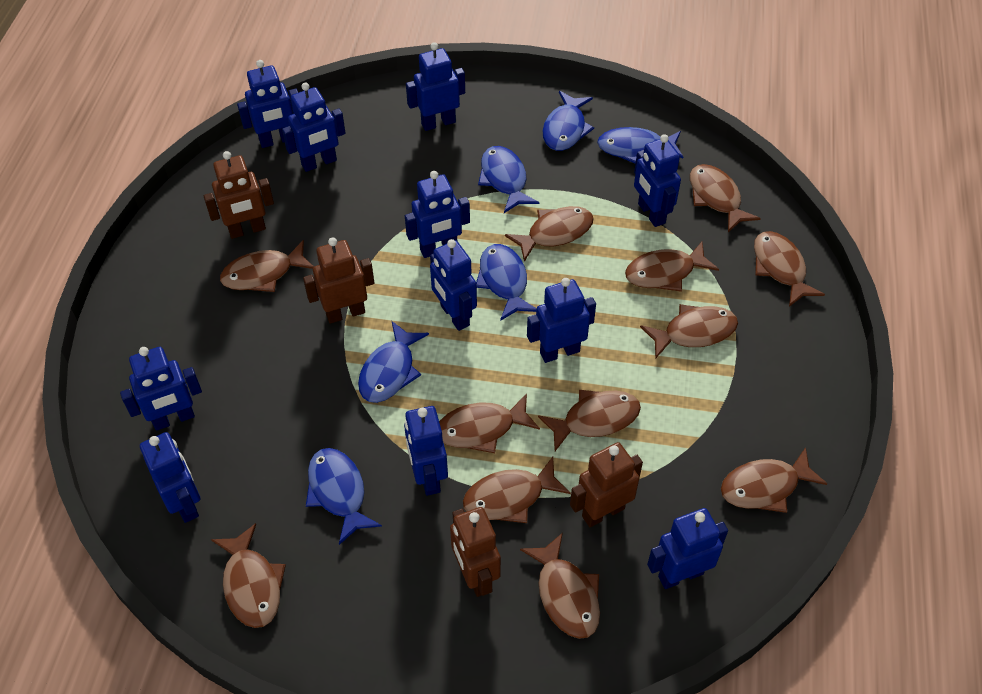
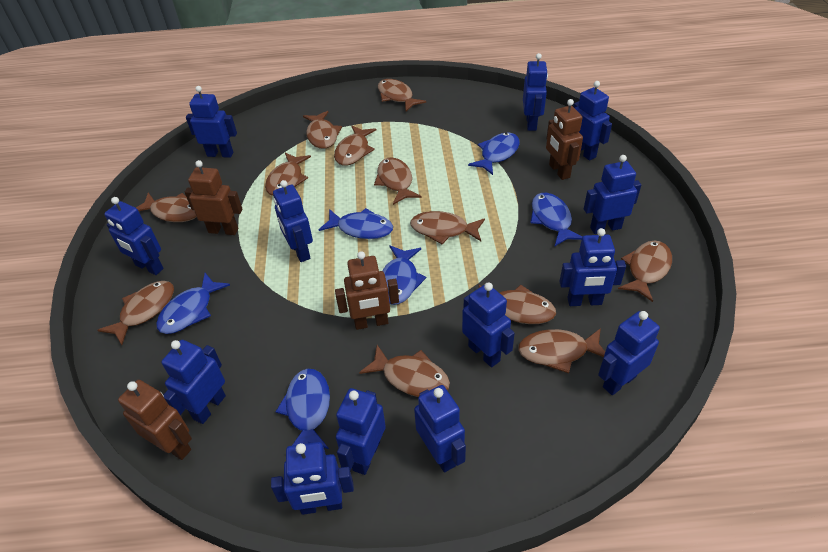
blue robot: 11 -> 13

